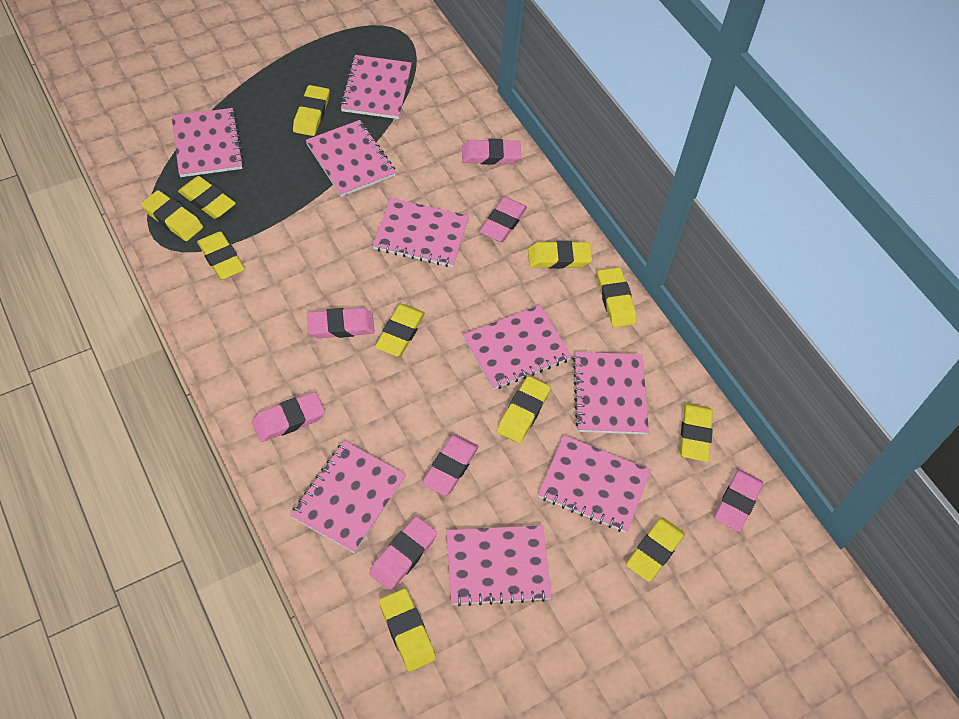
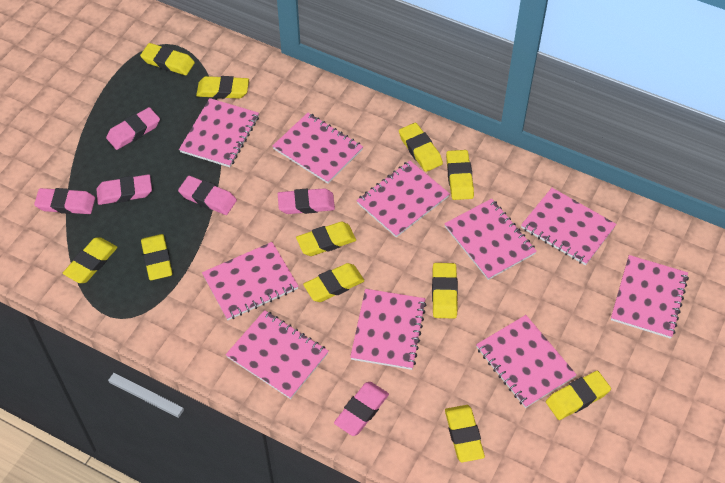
pink eraser: 7 -> 6
pink notebook: 9 -> 10

